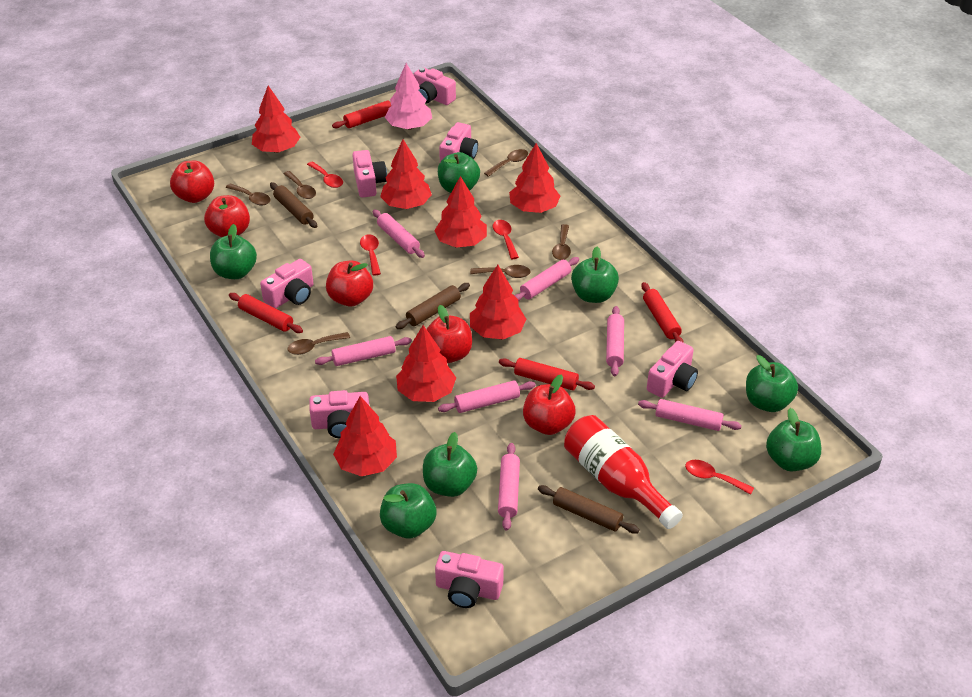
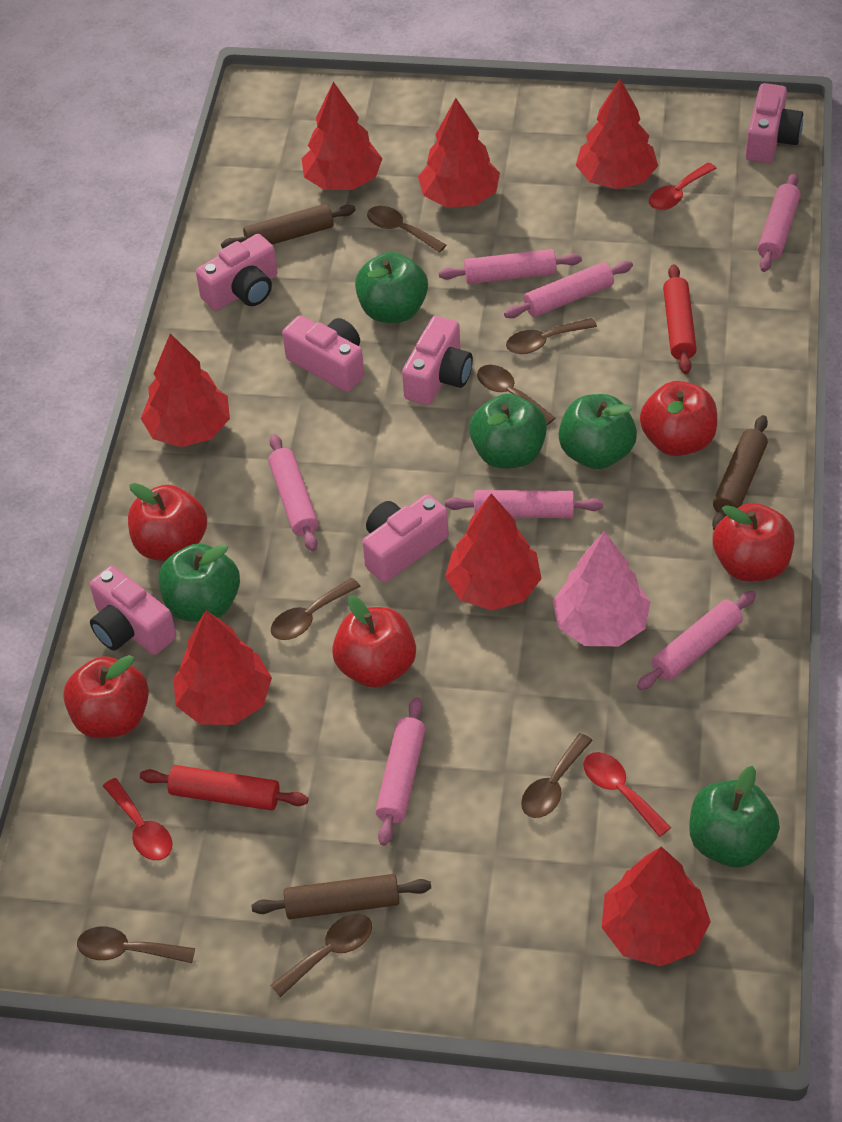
brown spoon: 6 -> 7
green apple: 7 -> 5
pink camera: 7 -> 6
red bottle: 1 -> 0
red rolling pin: 4 -> 2
red spoon: 4 -> 3

